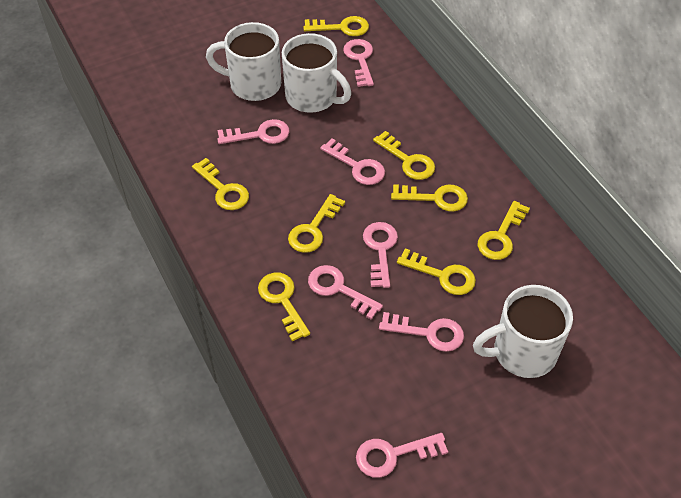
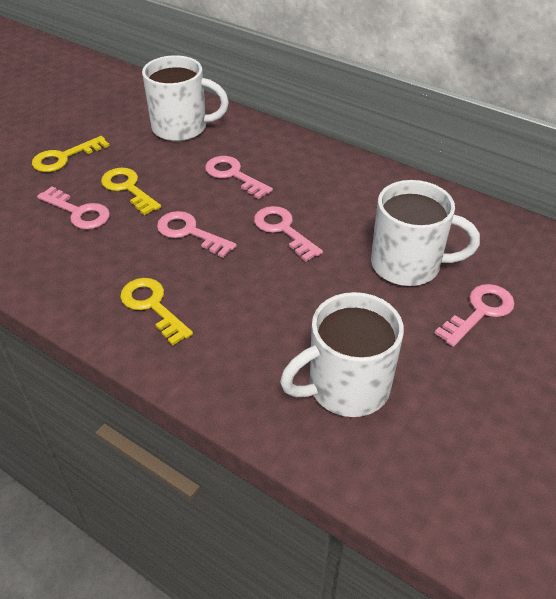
pink key: 7 -> 5
yellow key: 8 -> 3

